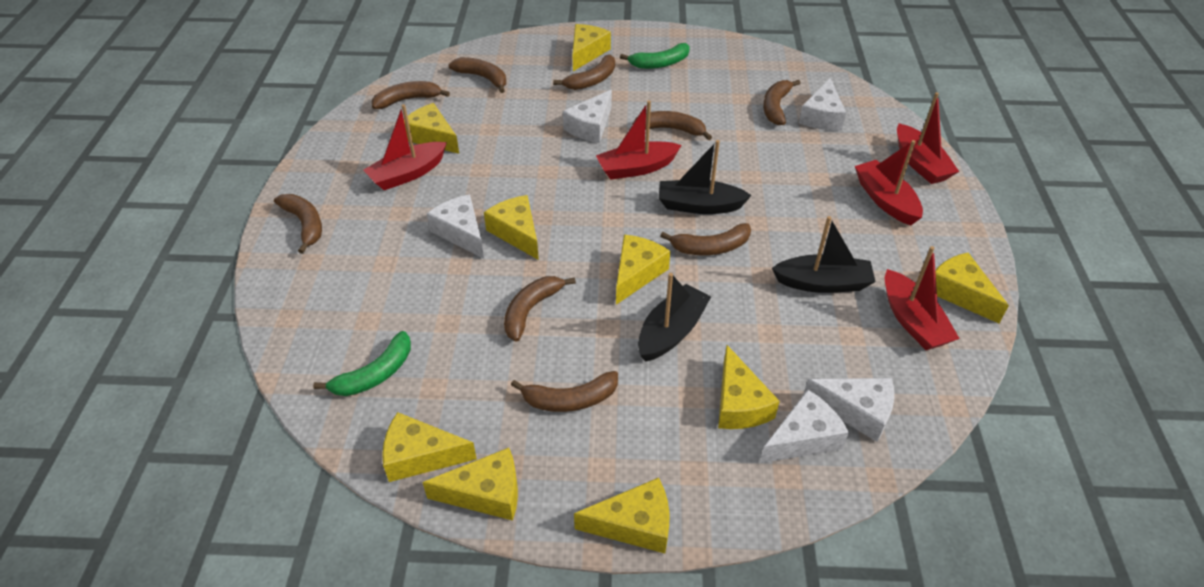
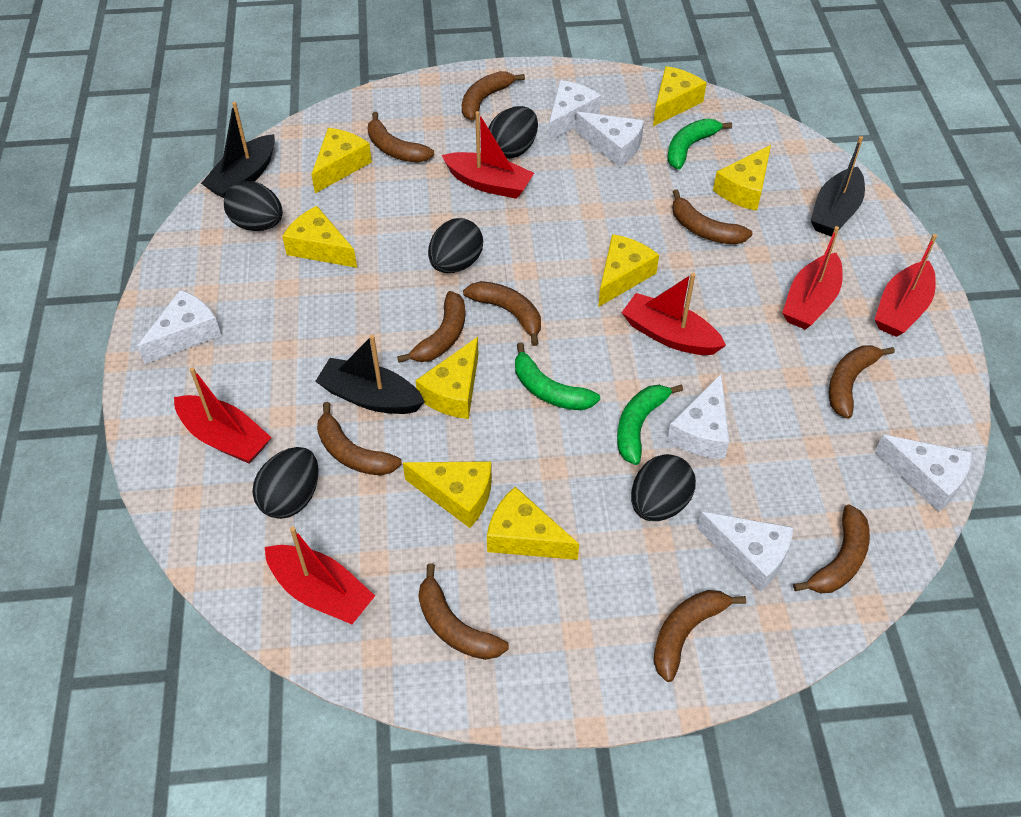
black egg: 0 -> 5
brown banana: 9 -> 10
green banana: 2 -> 3
red boat: 5 -> 6
white cheese: 5 -> 6
yellow cheese: 9 -> 8

